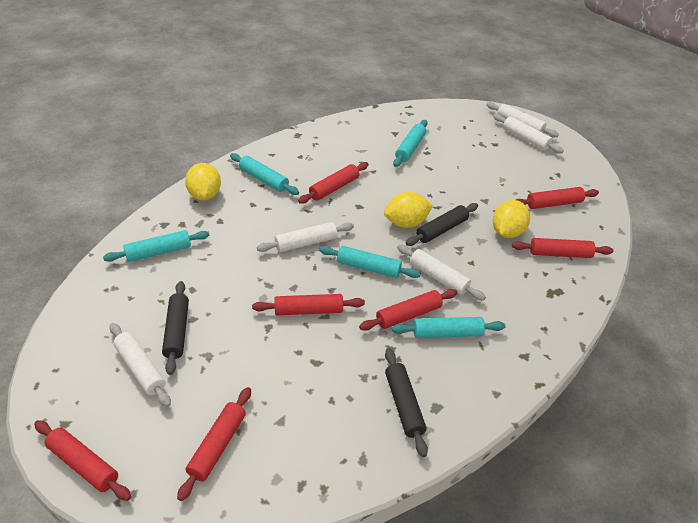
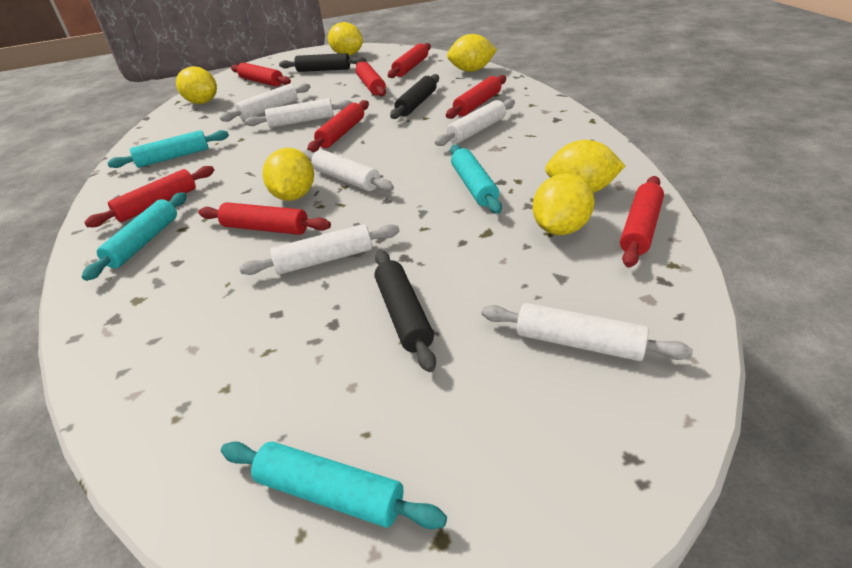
red rolling pin: 7 -> 8
turquoise rolling pin: 5 -> 4
white rolling pin: 5 -> 6
yellow lemon: 3 -> 6

